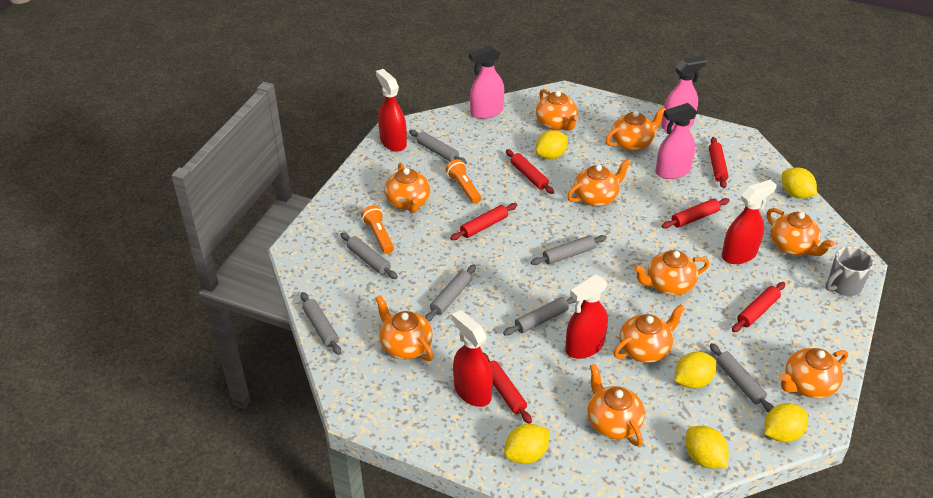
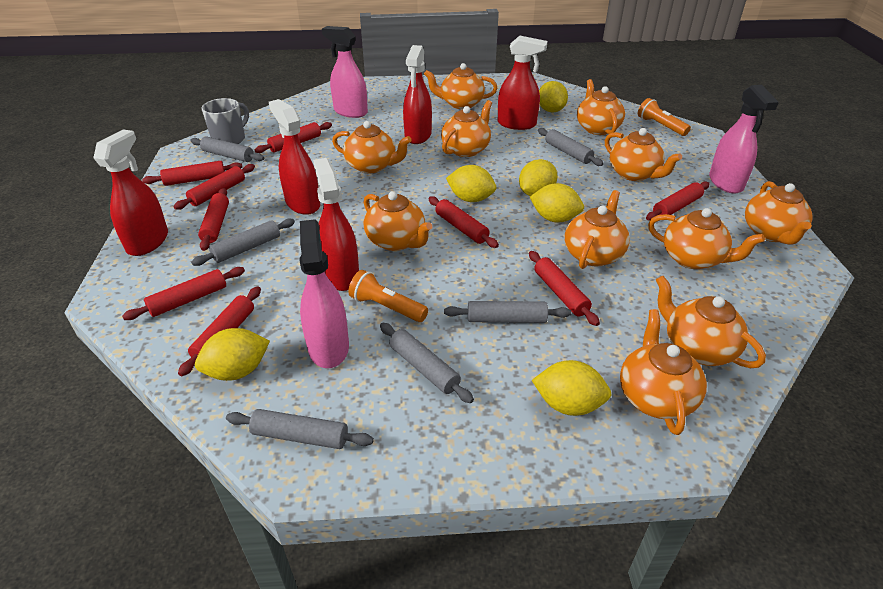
grey rolling pin: 7 -> 6
orange teapot: 10 -> 11
red rolling pin: 6 -> 9
red spray bottle: 4 -> 5

